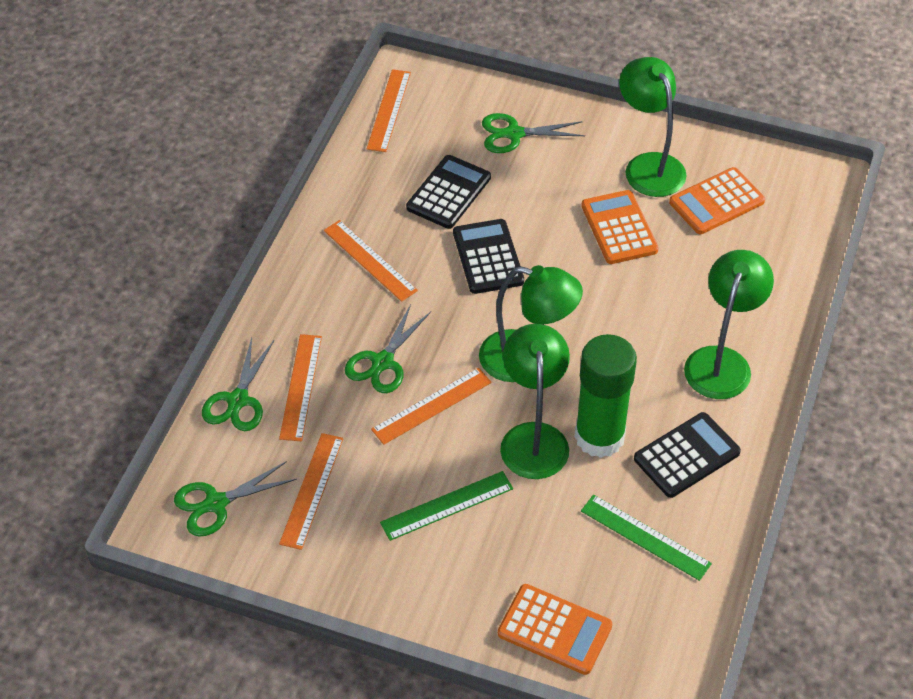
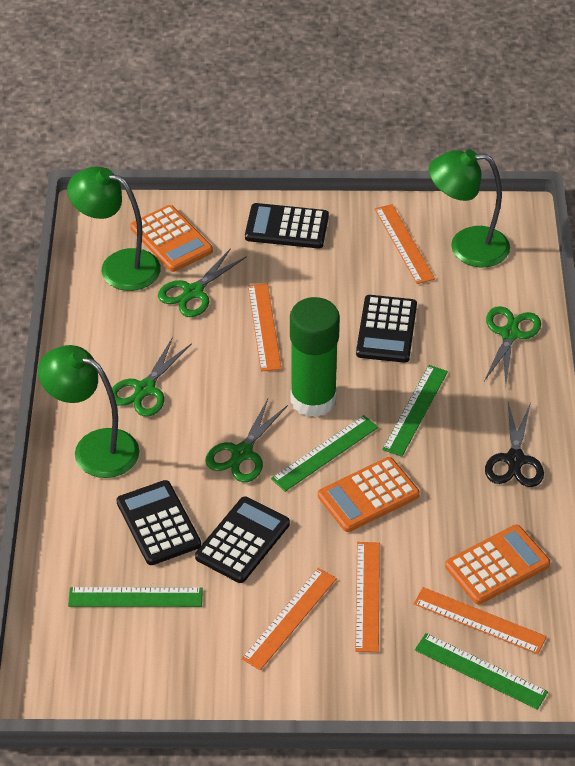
black calculator: 3 -> 4
black scissors: 0 -> 1
green lamp: 4 -> 3
green ruler: 2 -> 4

